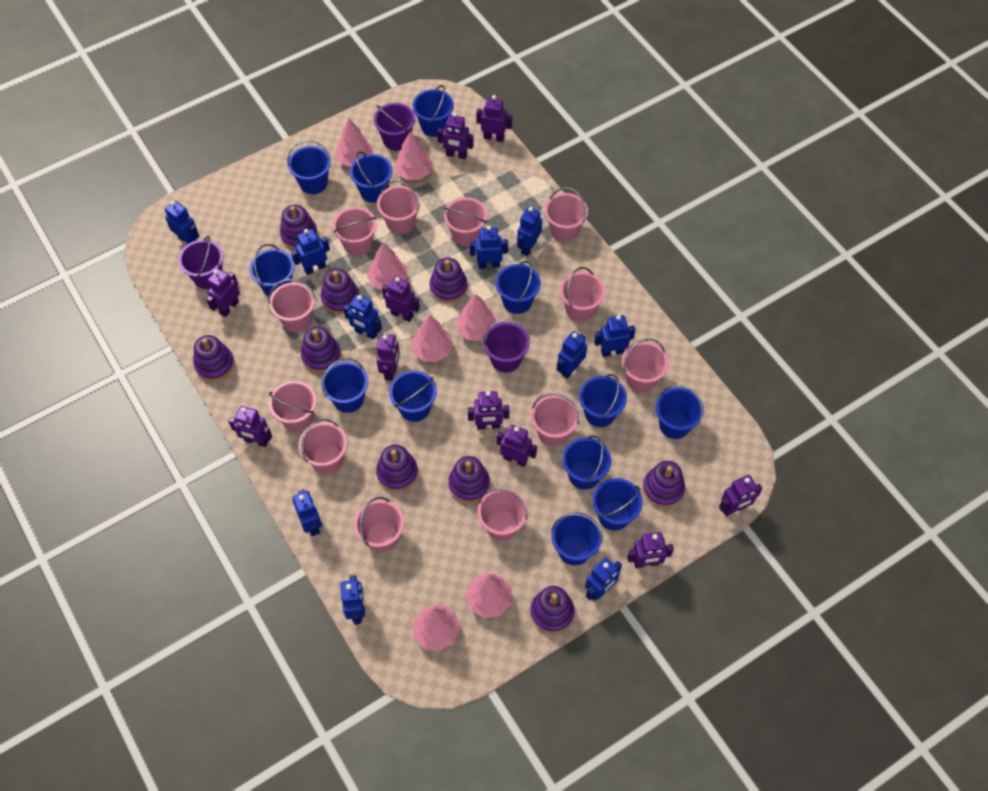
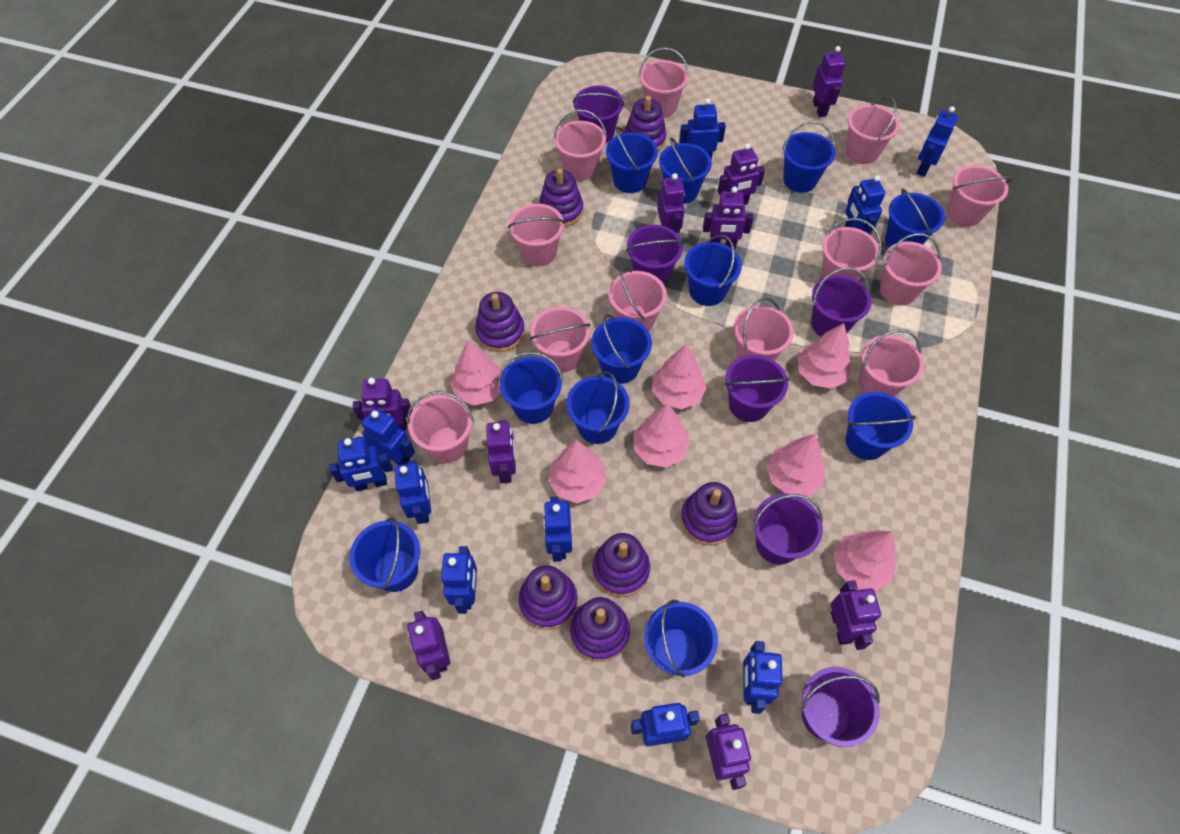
blue bucket: 12 -> 11
purple bucket: 3 -> 6
purple robot: 10 -> 9
purple stacking toy: 9 -> 7

